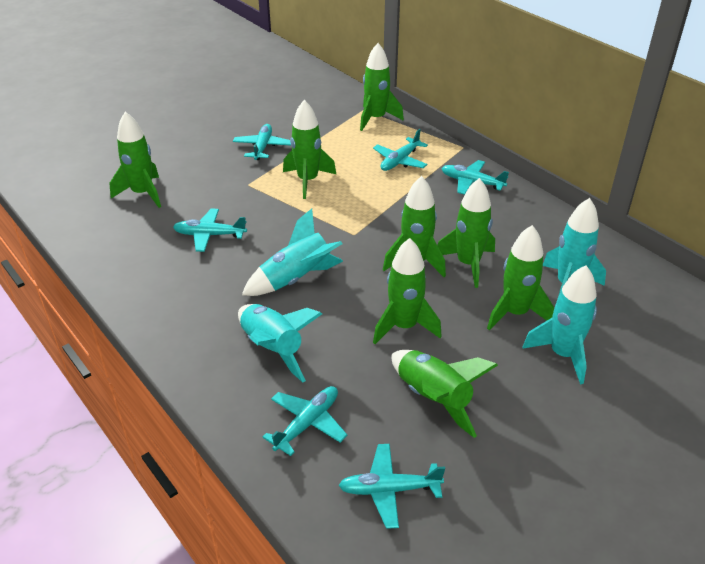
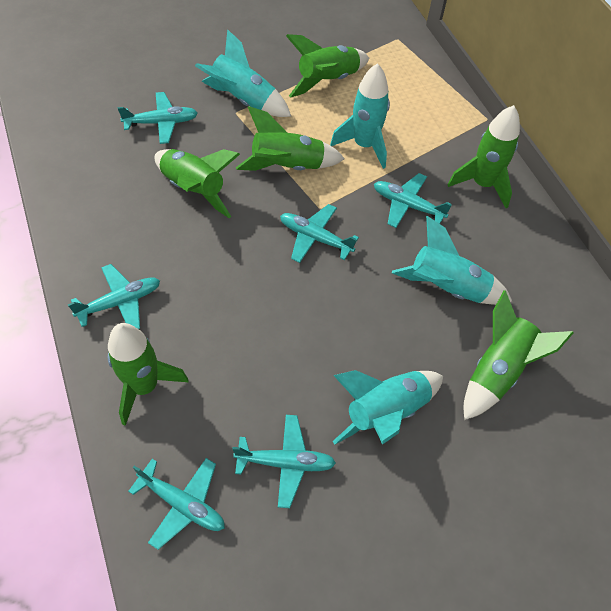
green rocket: 8 -> 6

